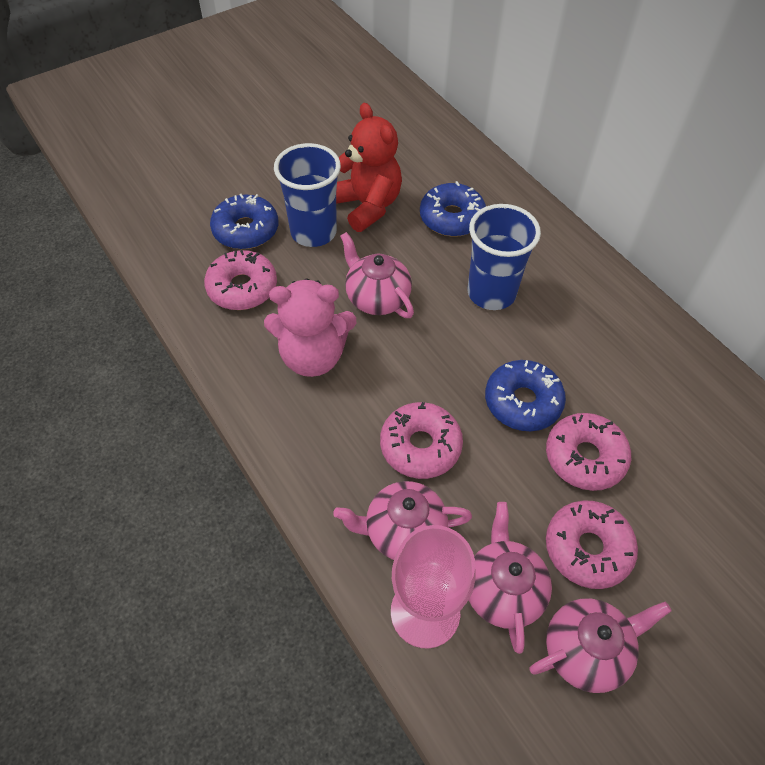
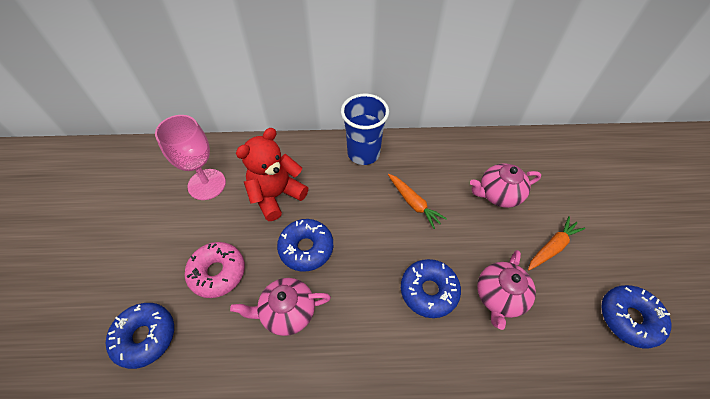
blue cup: 2 -> 1
blue donut: 3 -> 4
orange carrot: 0 -> 2
pink donut: 4 -> 1
pink teapot: 4 -> 3
pink teddy bear: 1 -> 0

